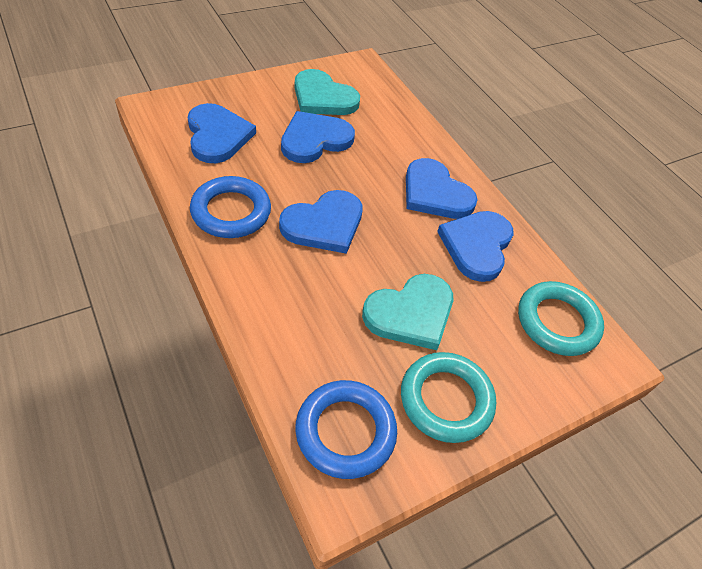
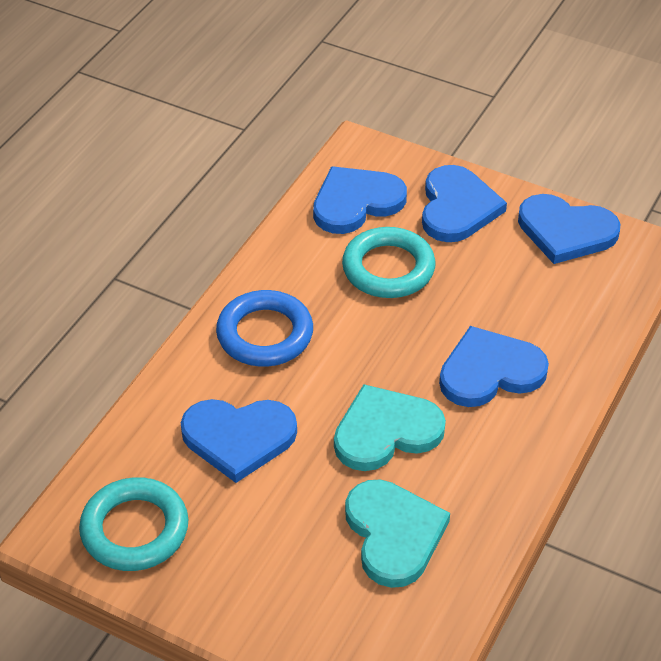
blue ring: 2 -> 1

